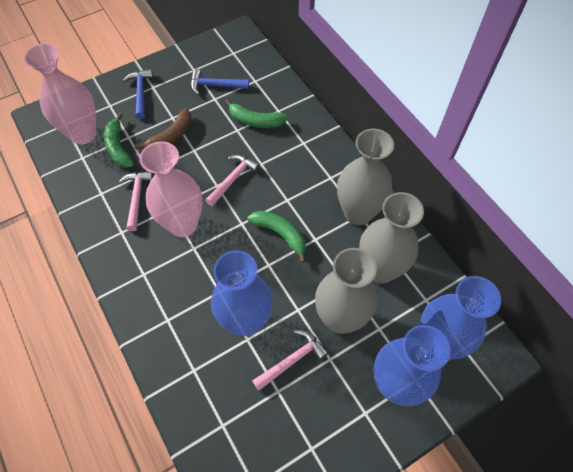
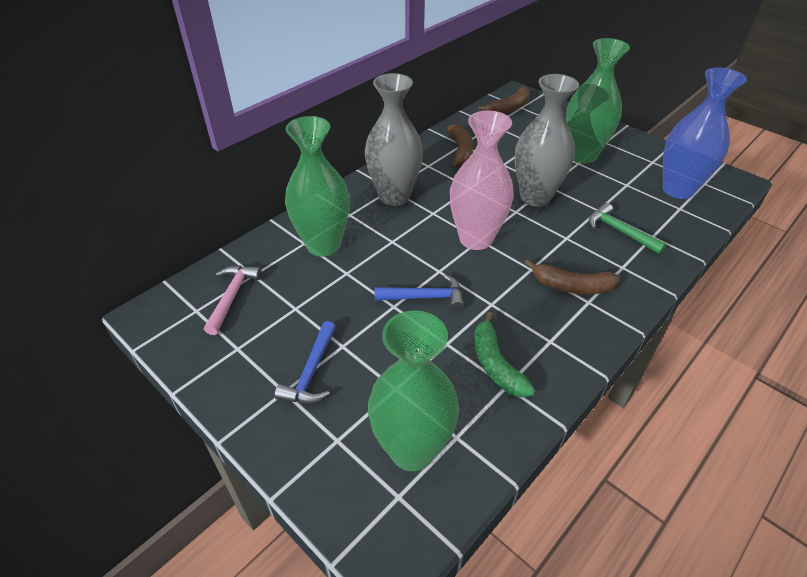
blue vase: 3 -> 1
brown banana: 1 -> 3
green banana: 3 -> 1
green hammer: 0 -> 1
green vase: 0 -> 3
grey vase: 3 -> 2
pink hammer: 3 -> 1
pink vase: 2 -> 1

